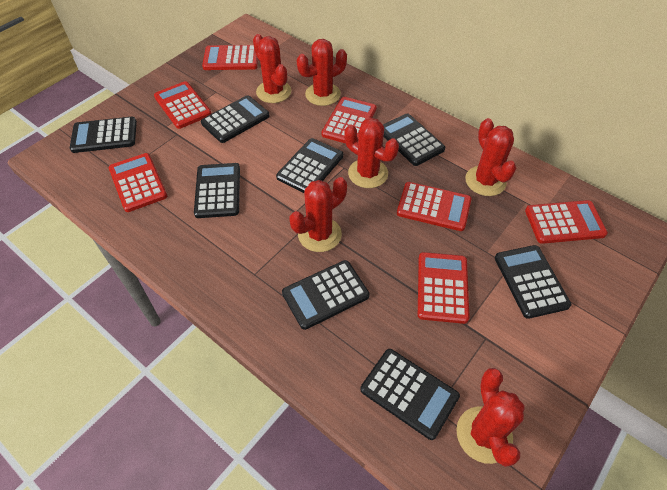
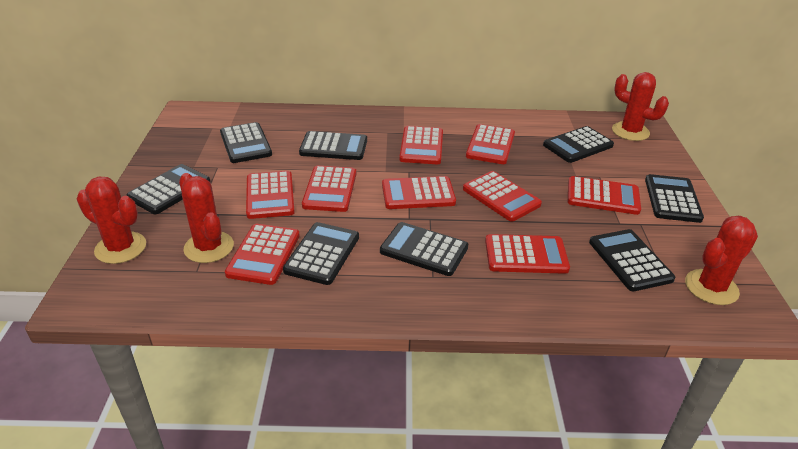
red cactus: 6 -> 4
red calculator: 7 -> 9

